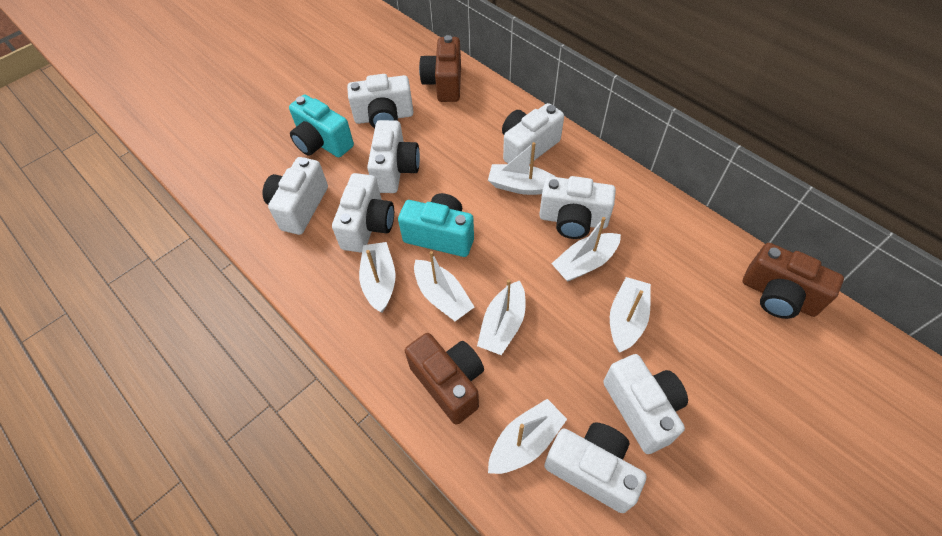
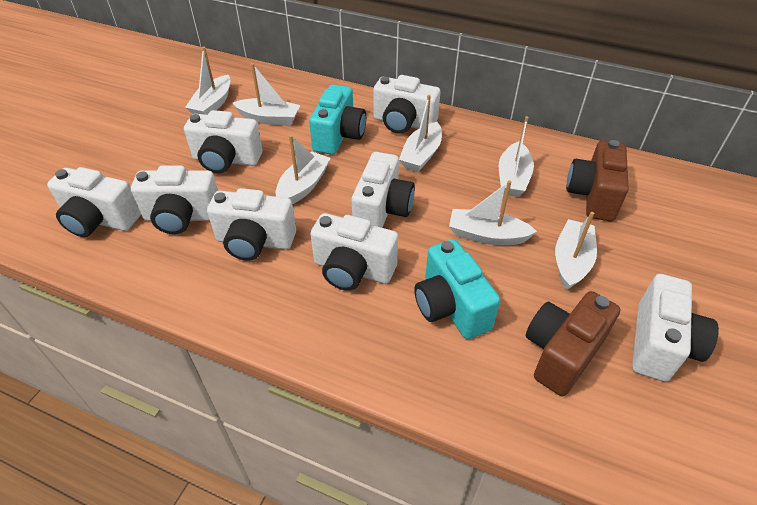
brown camera: 3 -> 2

